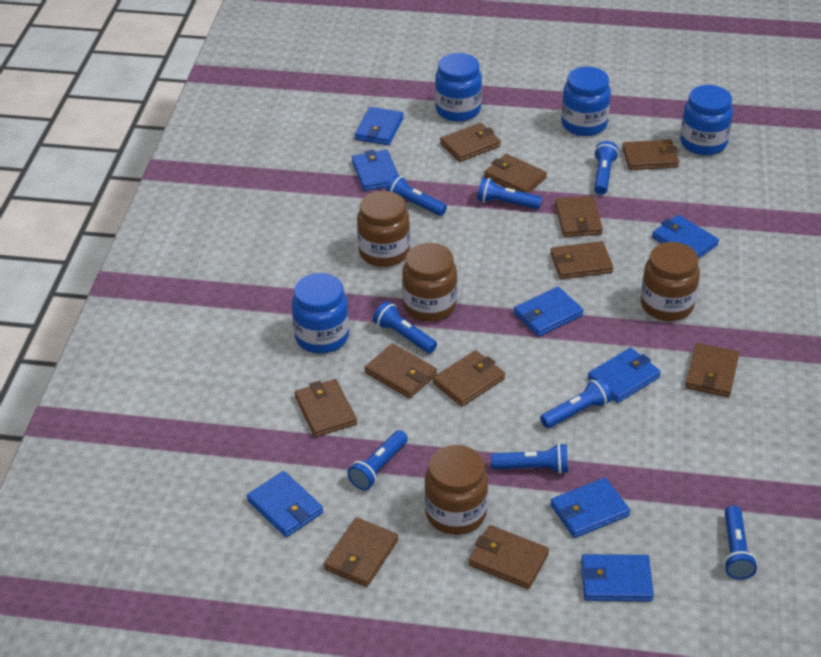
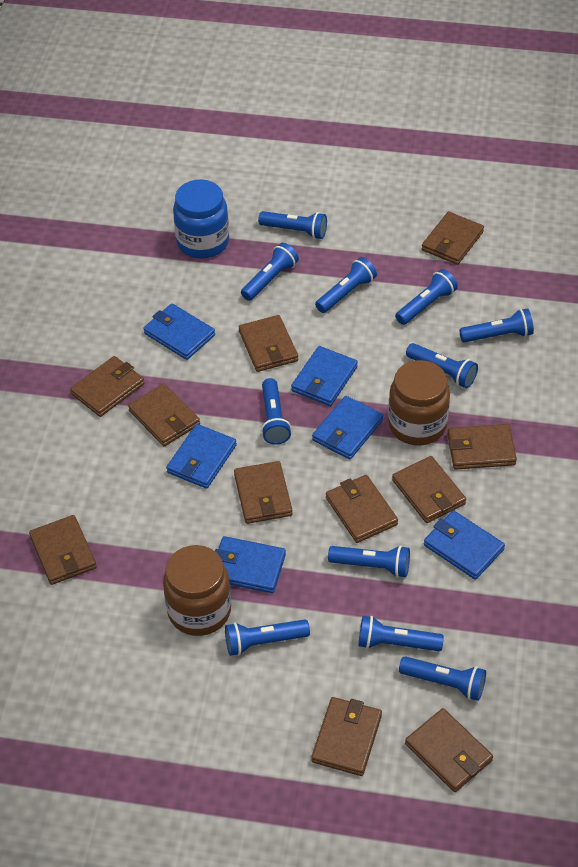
blue flashlight: 8 -> 11
blue jar: 4 -> 1
blue wallet: 8 -> 6
brown jar: 4 -> 2

